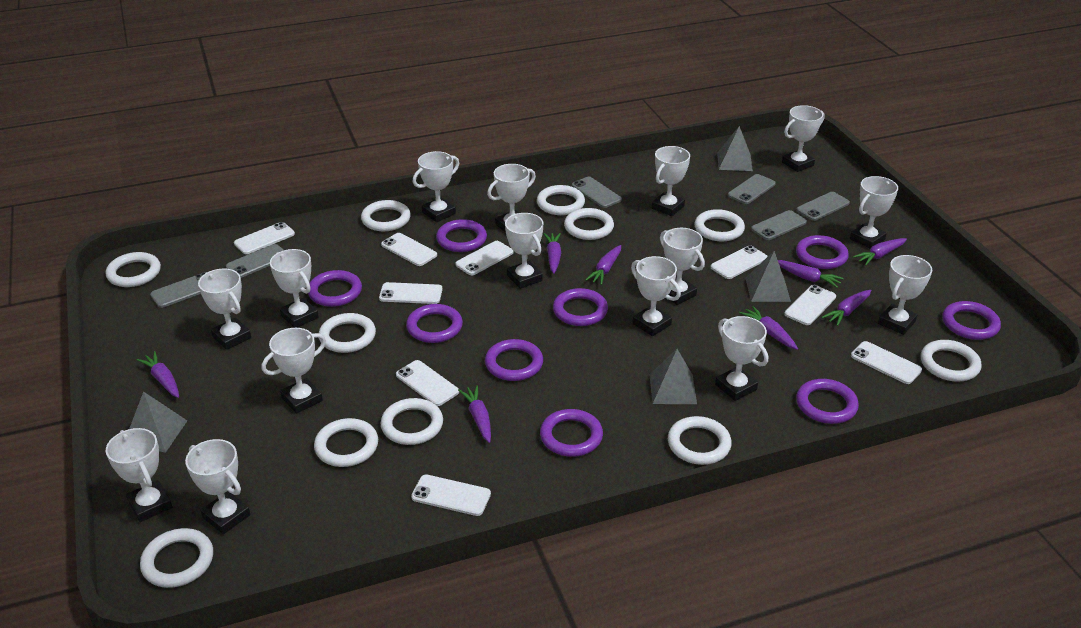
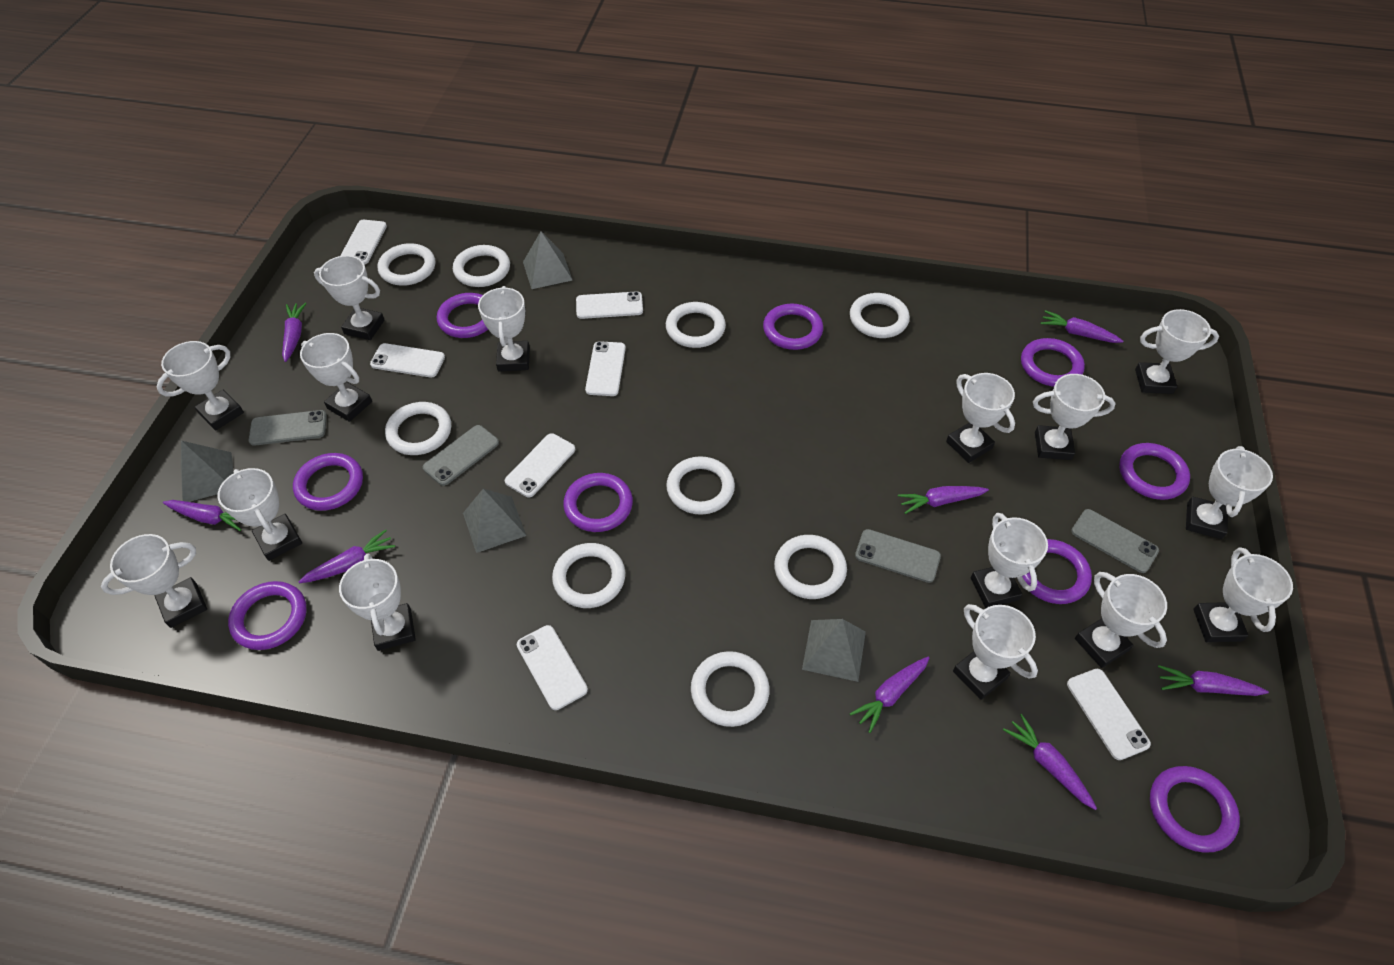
grey phone: 6 -> 4
white phone: 9 -> 7
white ring: 11 -> 9

